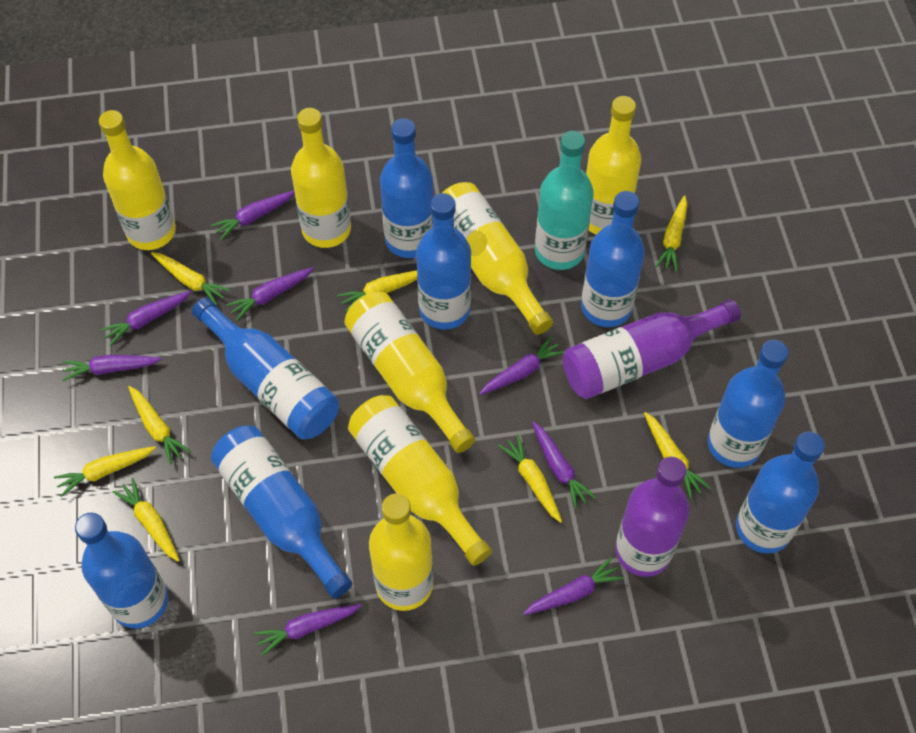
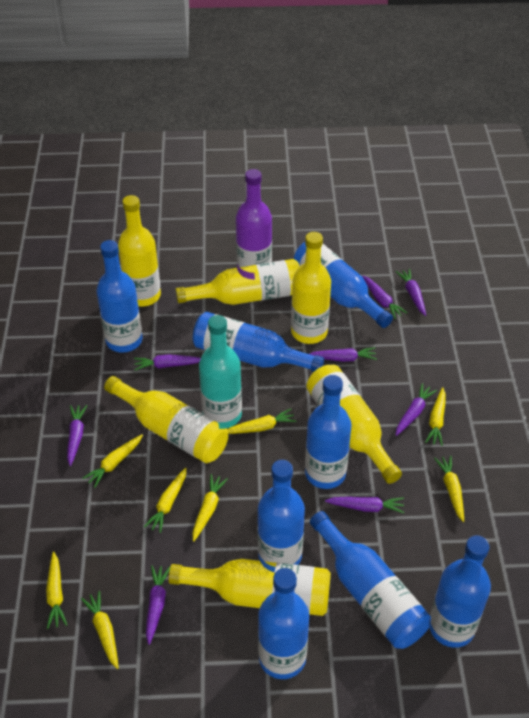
purple bottle: 2 -> 1
yellow bottle: 7 -> 6

